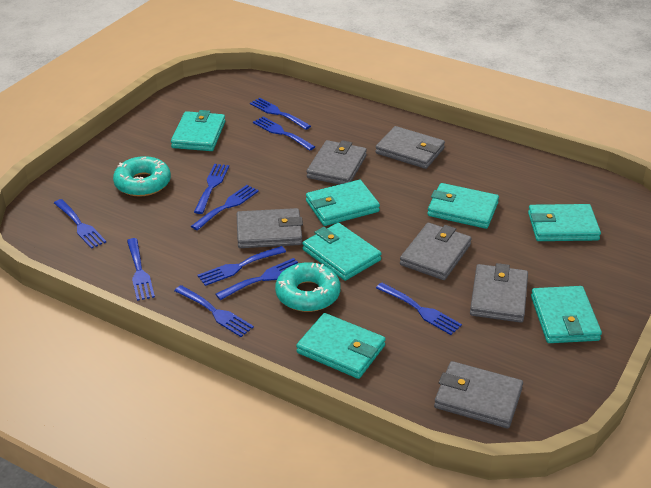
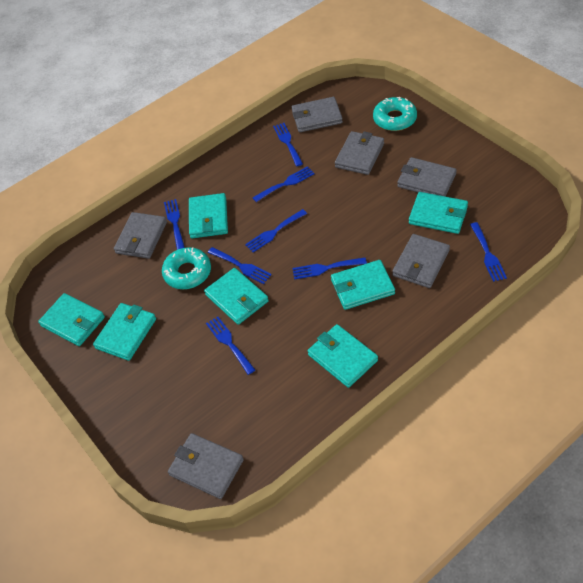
blue fork: 10 -> 8

